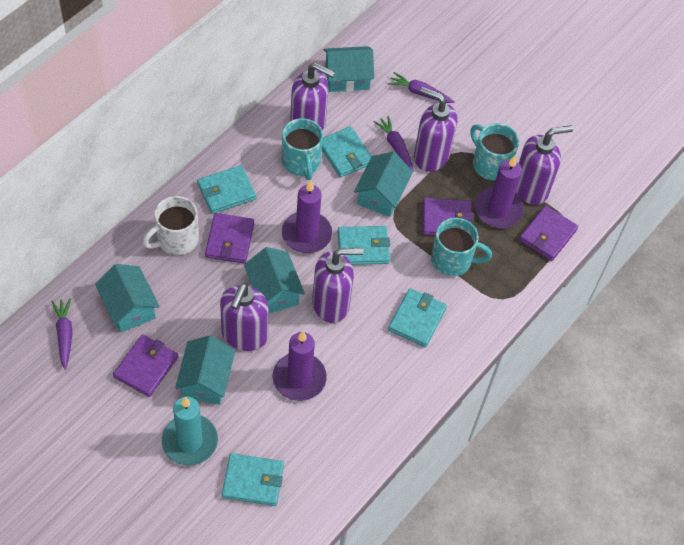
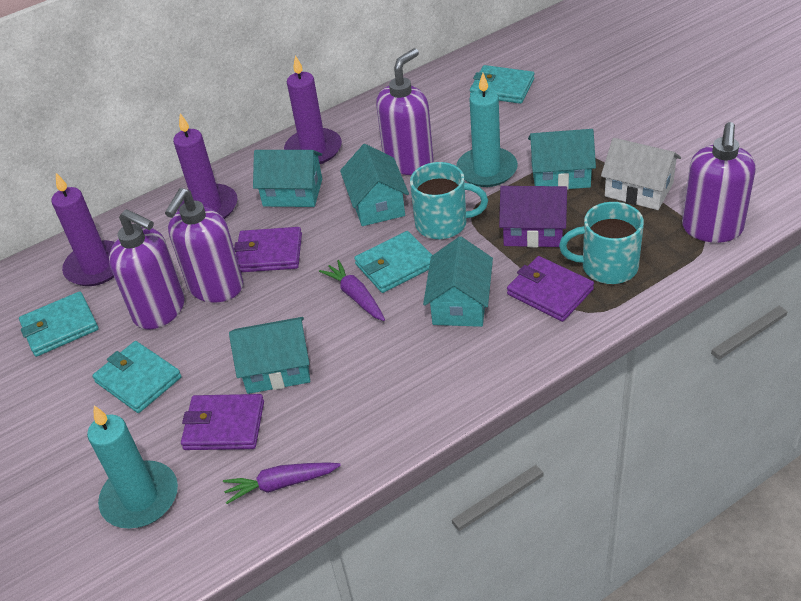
purple carrot: 3 -> 2
purple house: 0 -> 1
purple soap dispenser: 5 -> 4
purple wallet: 4 -> 3
turquoise candle: 1 -> 2
turquoise mug: 3 -> 2
turquoise wallet: 5 -> 4
white house: 0 -> 1
white mug: 1 -> 0

